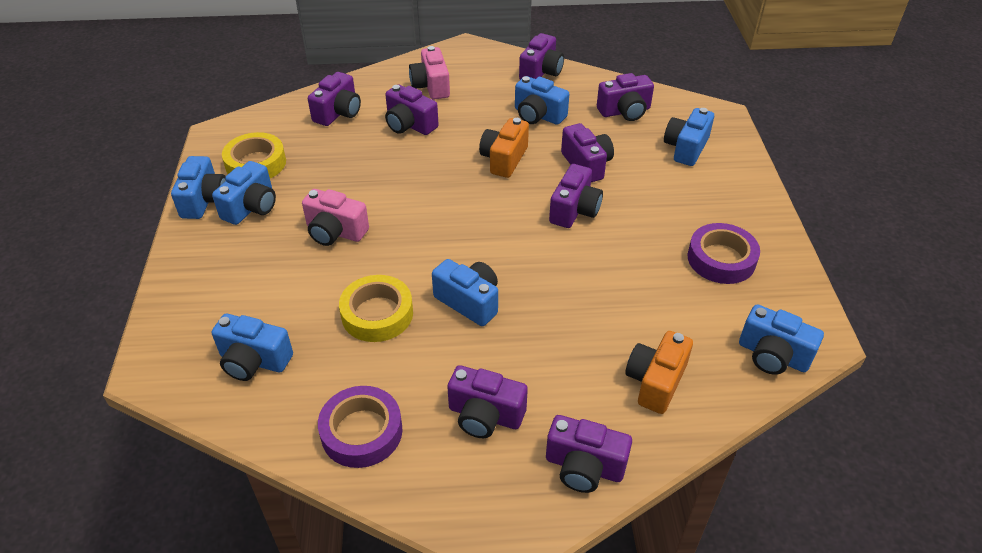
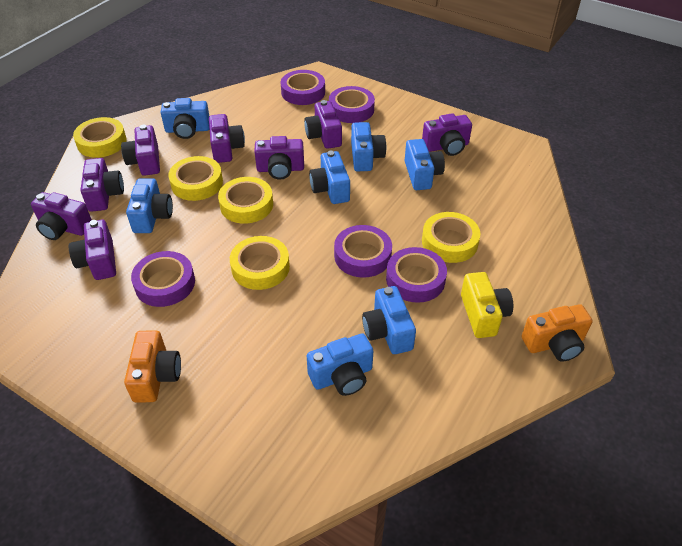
pink camera: 2 -> 0
purple tape: 2 -> 5
yellow camera: 0 -> 1
yellow tape: 2 -> 5

